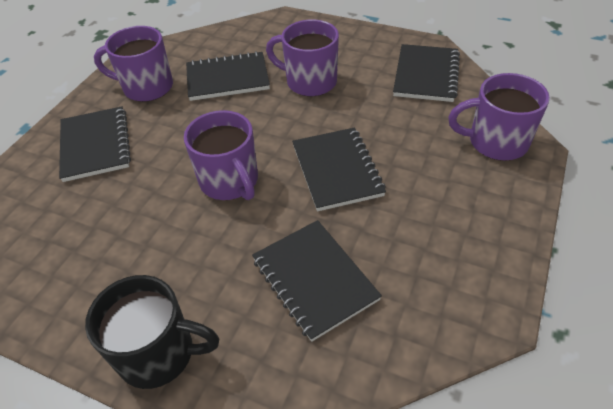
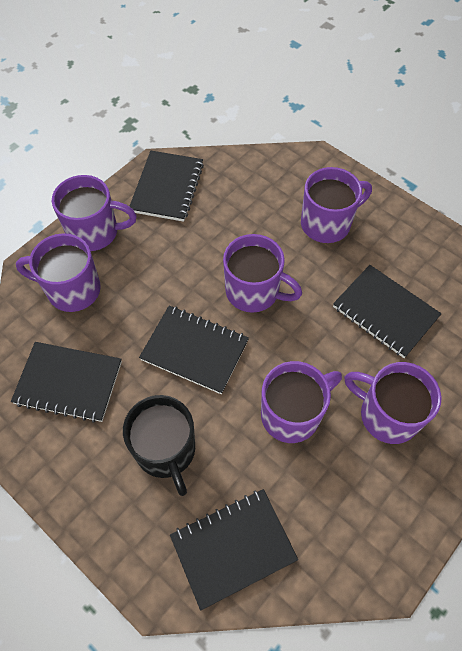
purple mug: 4 -> 6

